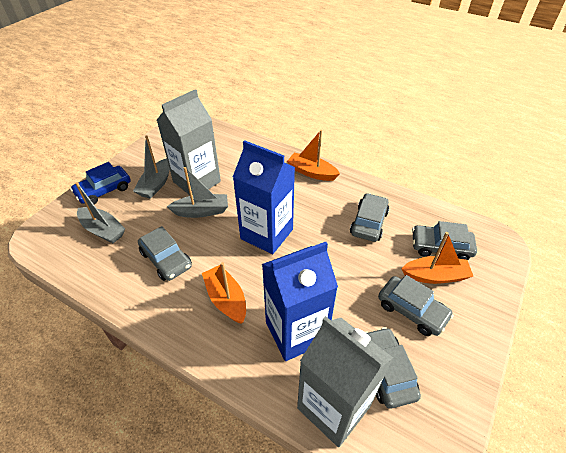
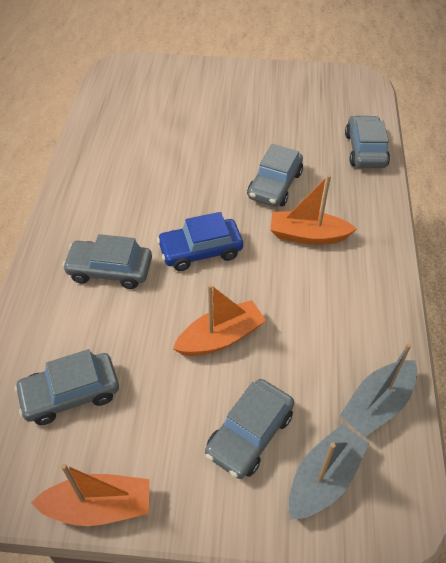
blue carton: 2 -> 0
grey boat: 3 -> 2
grey carton: 2 -> 0

